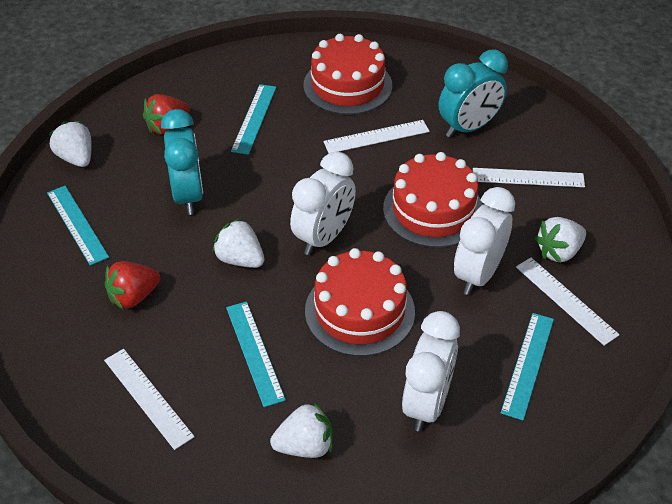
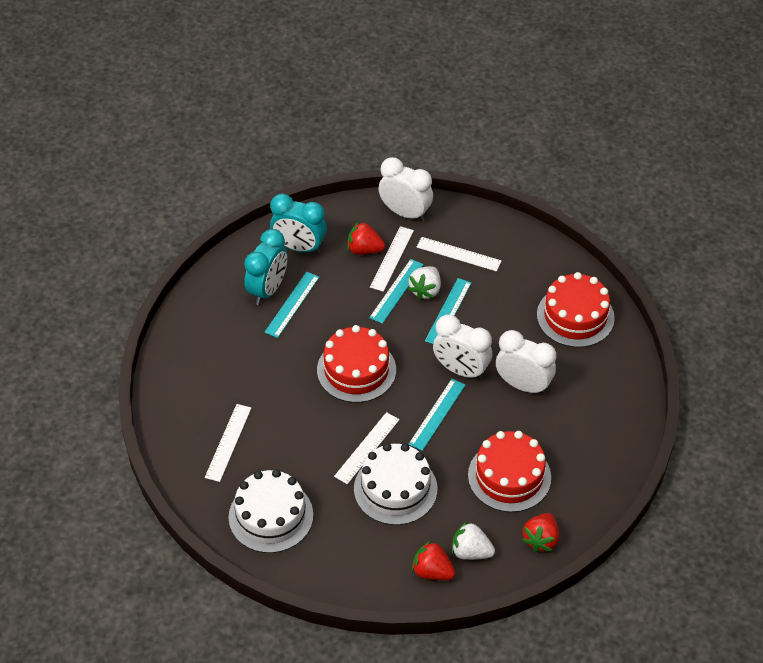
red strawberry: 2 -> 3
white cake: 0 -> 2
white strawberry: 4 -> 2

